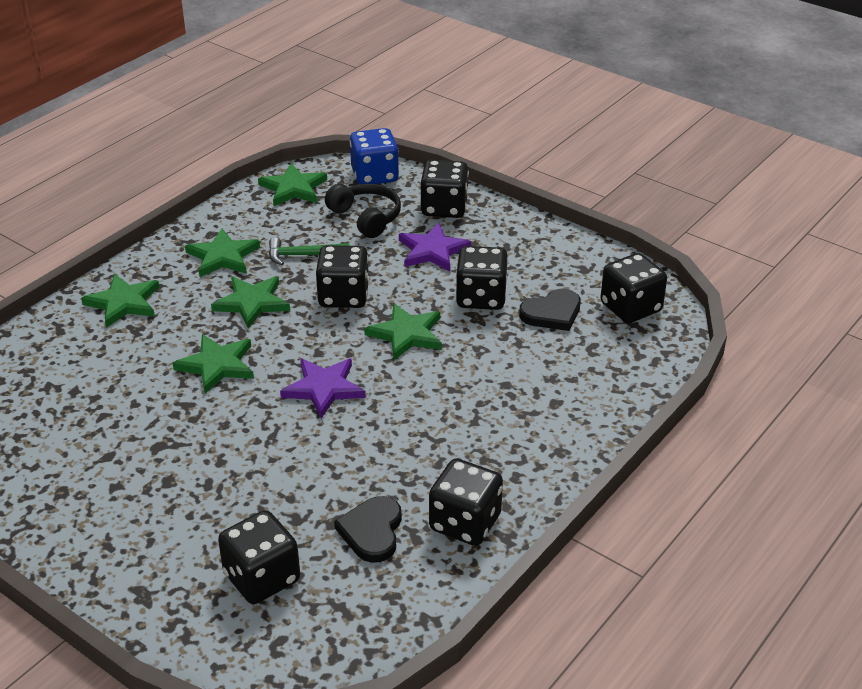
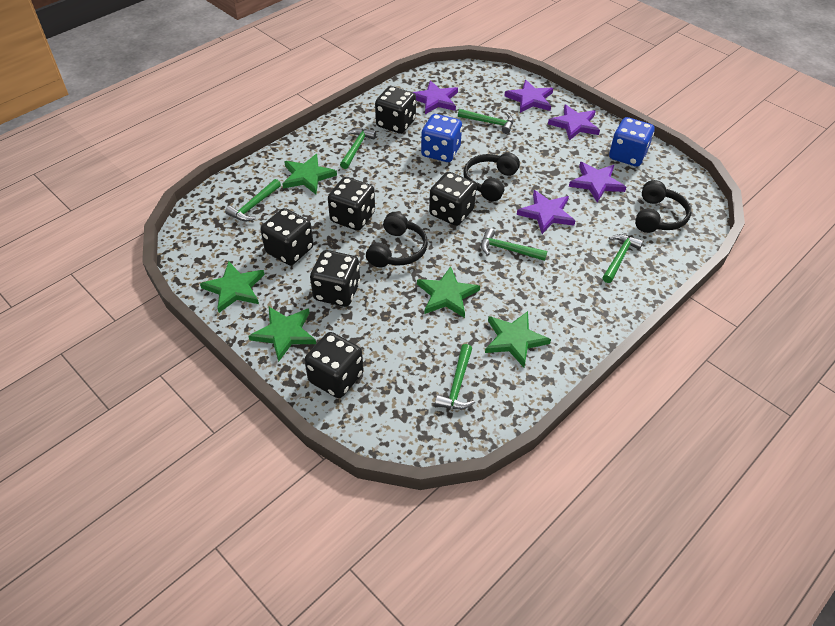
black headphones: 1 -> 3
black heart: 2 -> 0
blue dice: 1 -> 2
green hammer: 1 -> 6
green star: 6 -> 5
purple star: 2 -> 5

